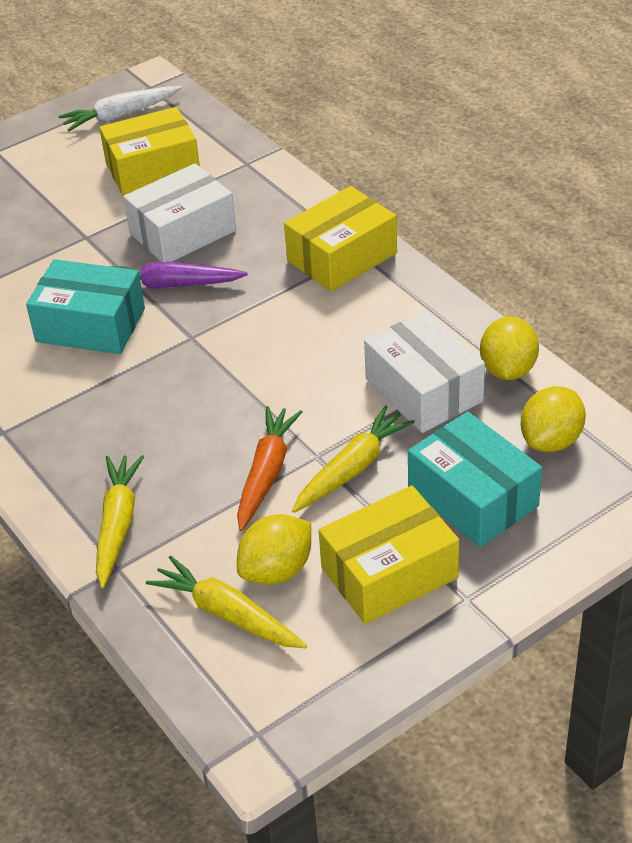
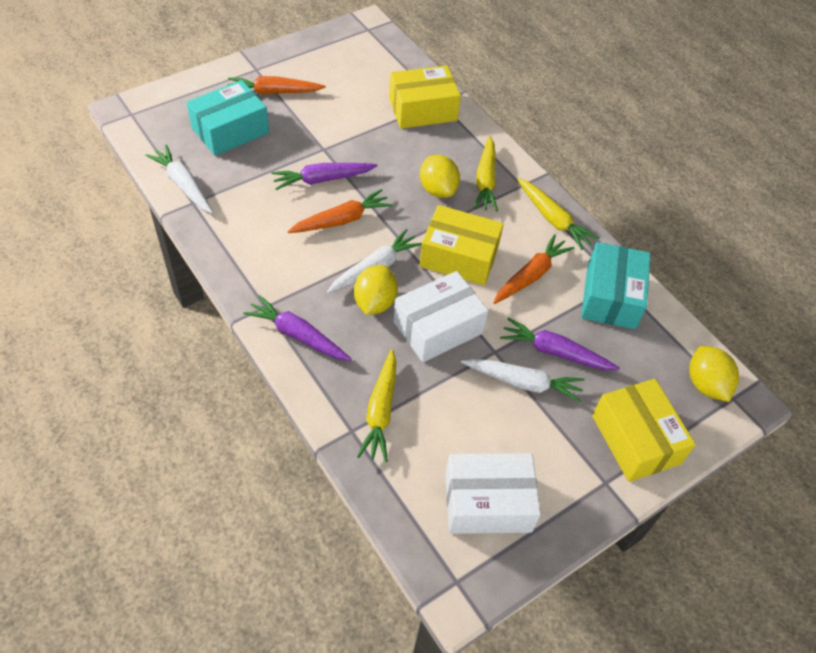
orange carrot: 1 -> 3
purple carrot: 1 -> 3
white carrot: 1 -> 3

